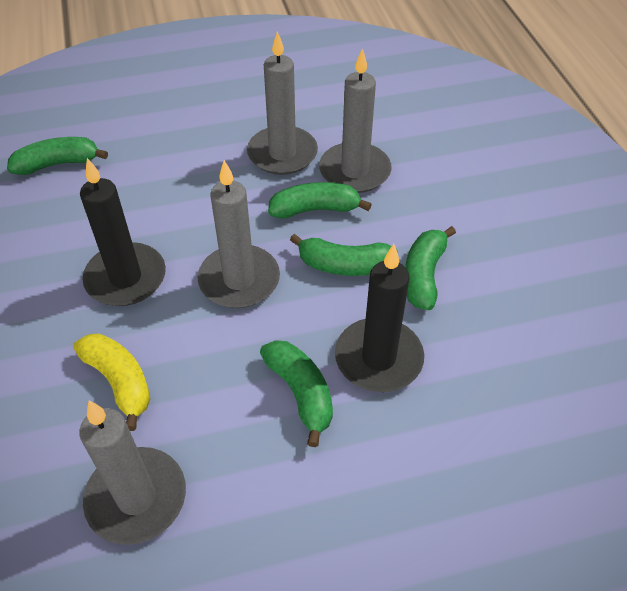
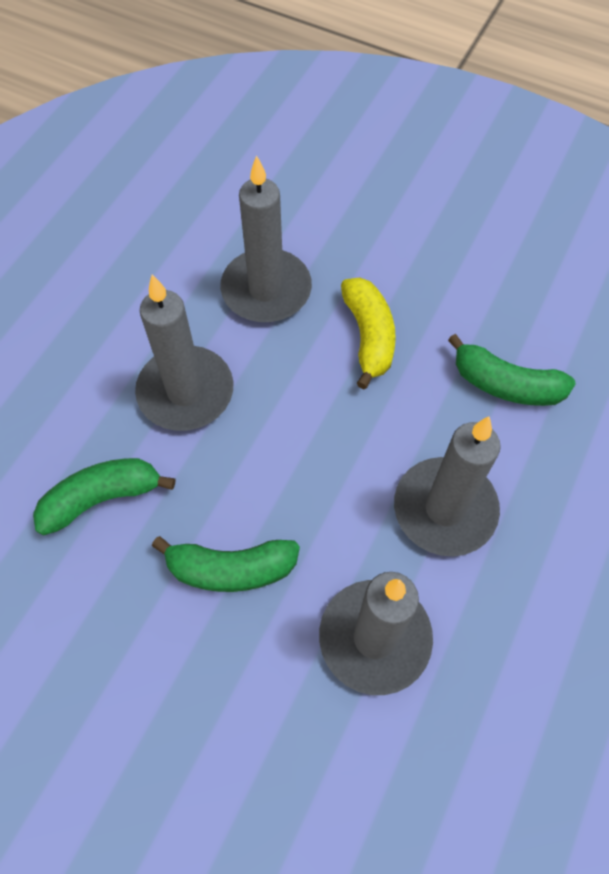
black candle: 2 -> 0
green banana: 5 -> 3

